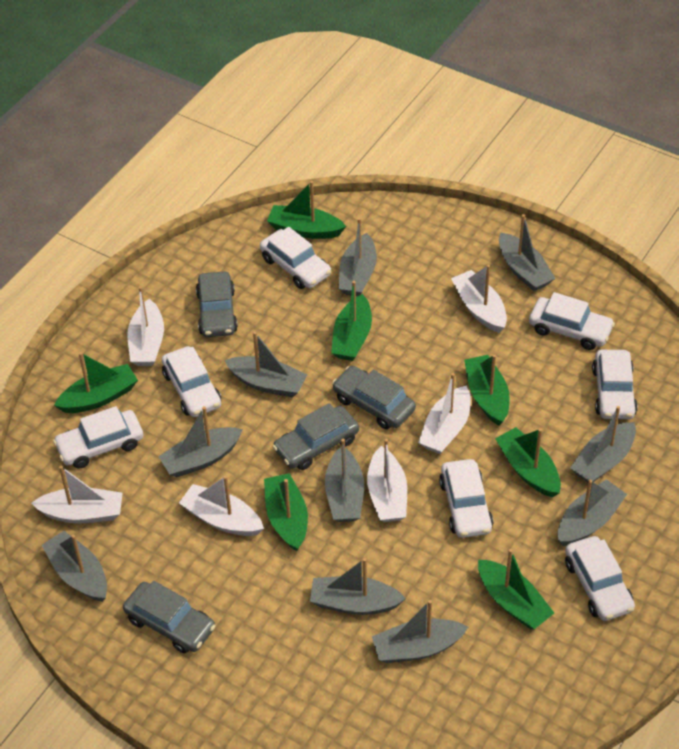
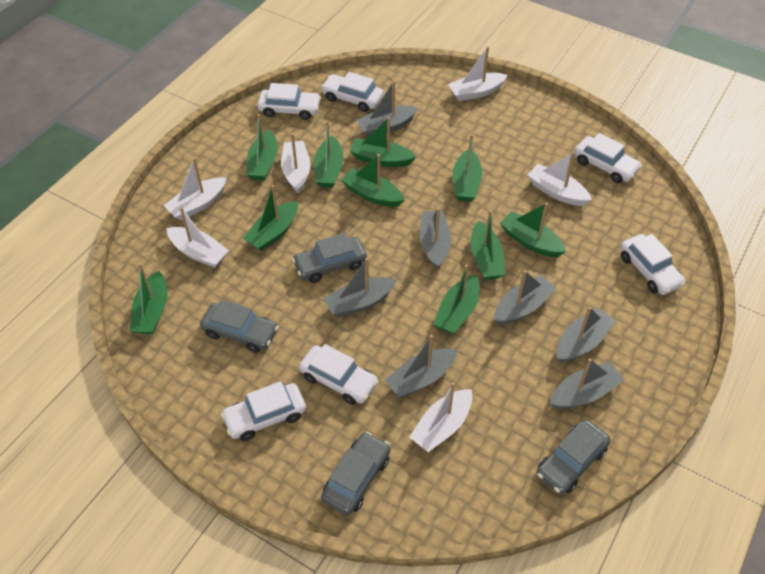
green boat: 7 -> 10
grey boat: 10 -> 7
white car: 7 -> 6

